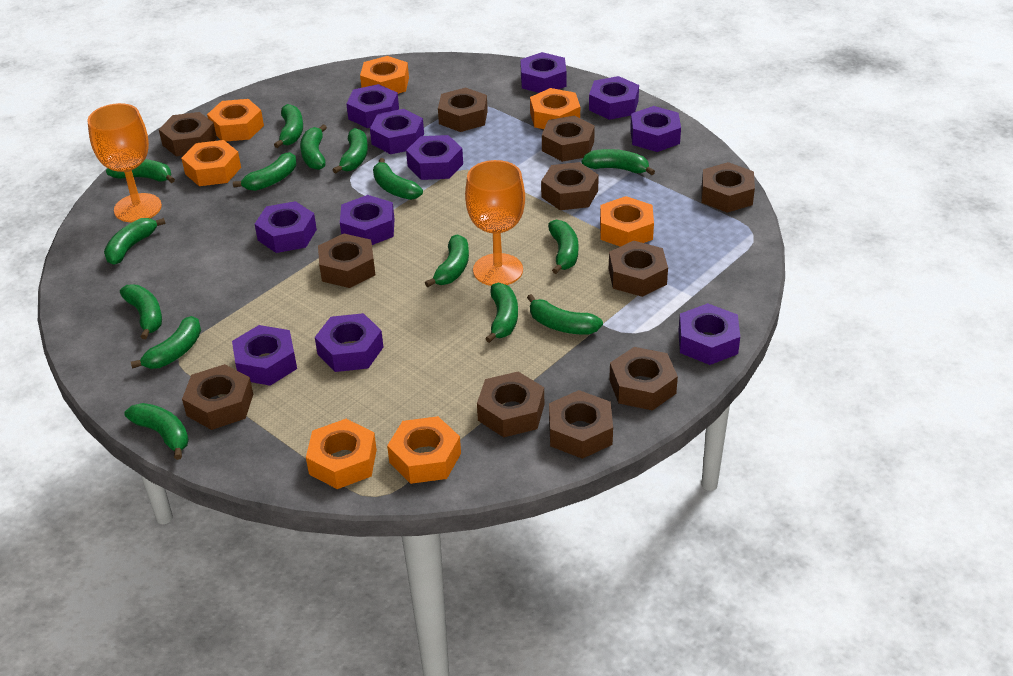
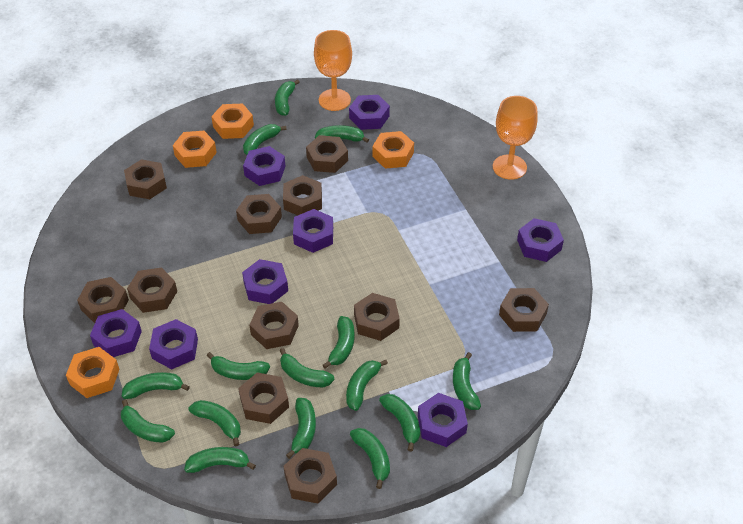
orange nut: 7 -> 4
purple nut: 11 -> 8

